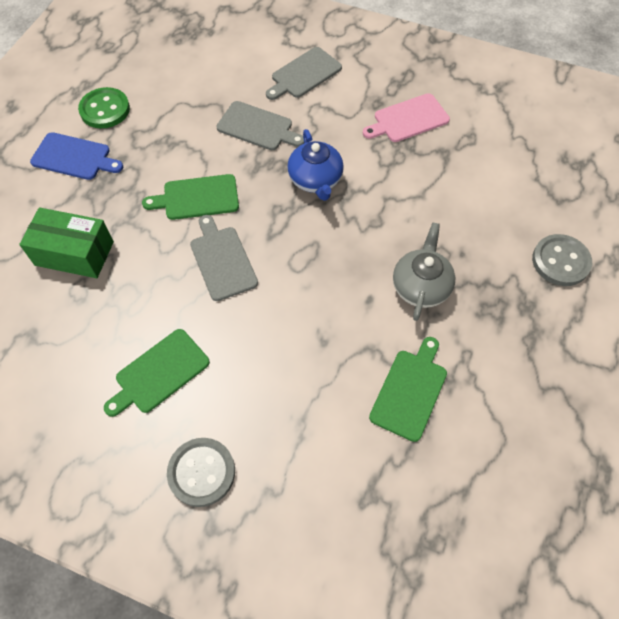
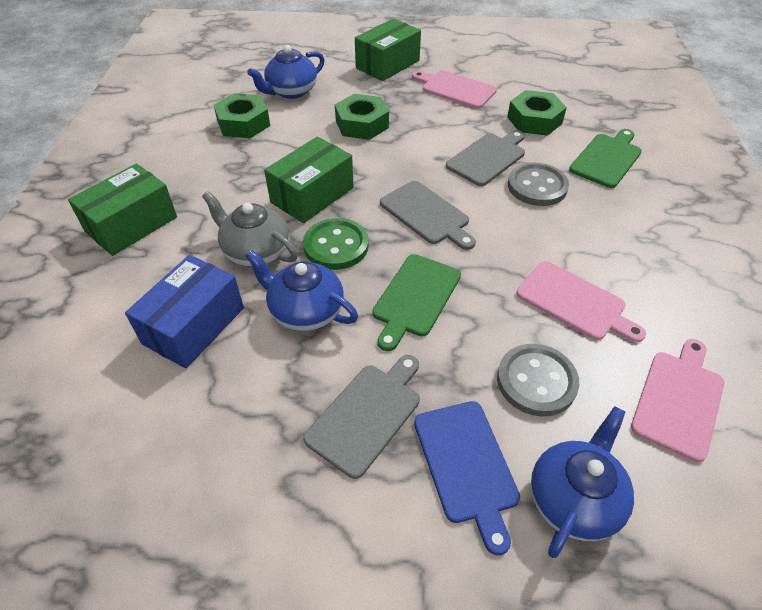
blue box: 0 -> 1
blue teapot: 1 -> 3
green box: 1 -> 3
green cutting board: 3 -> 2
green nut: 0 -> 3
pink cutting board: 1 -> 3

